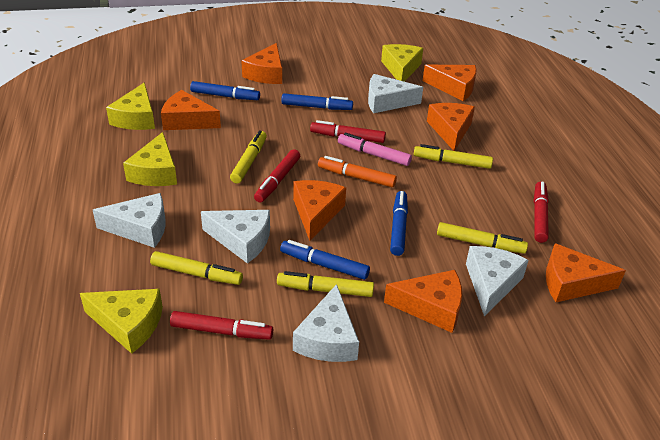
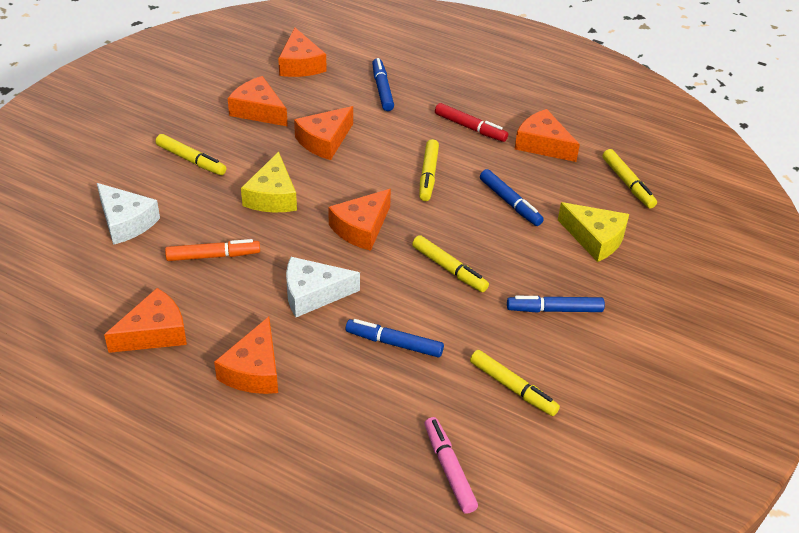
red marker: 4 -> 1
white cheese: 5 -> 2
yellow cheese: 4 -> 2

